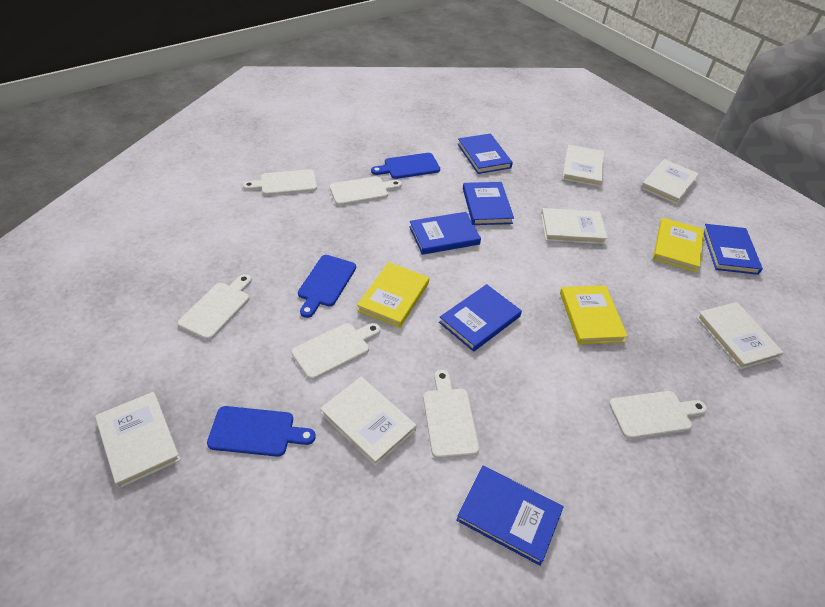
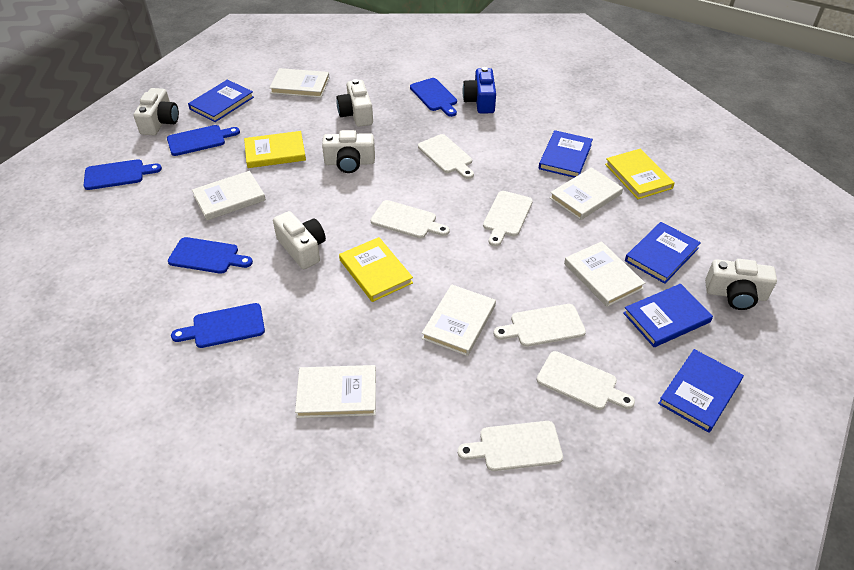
blue book: 6 -> 5
blue camera: 0 -> 1
blue cutting board: 3 -> 5
white camera: 0 -> 5

